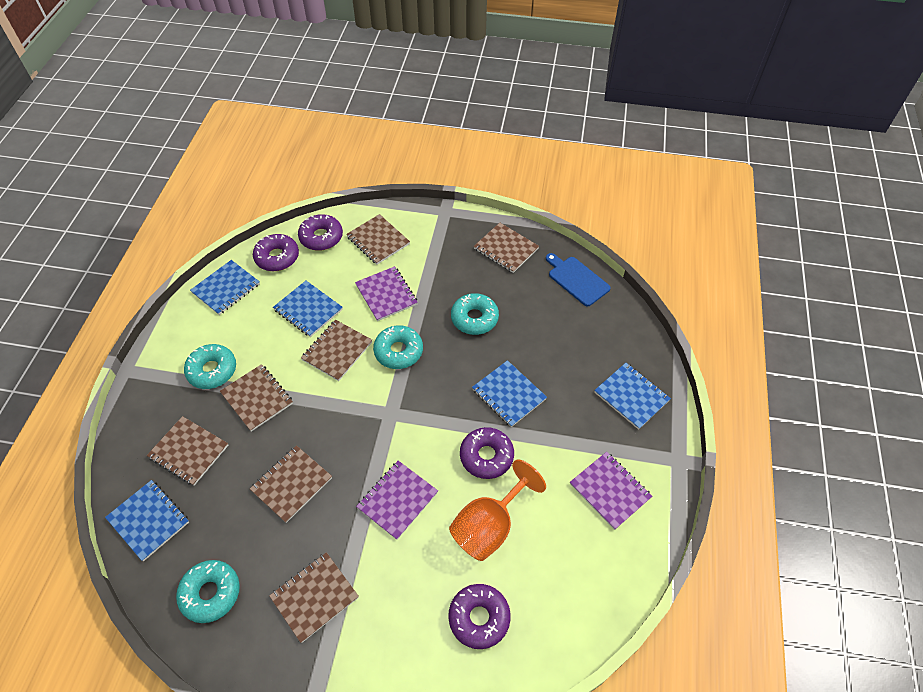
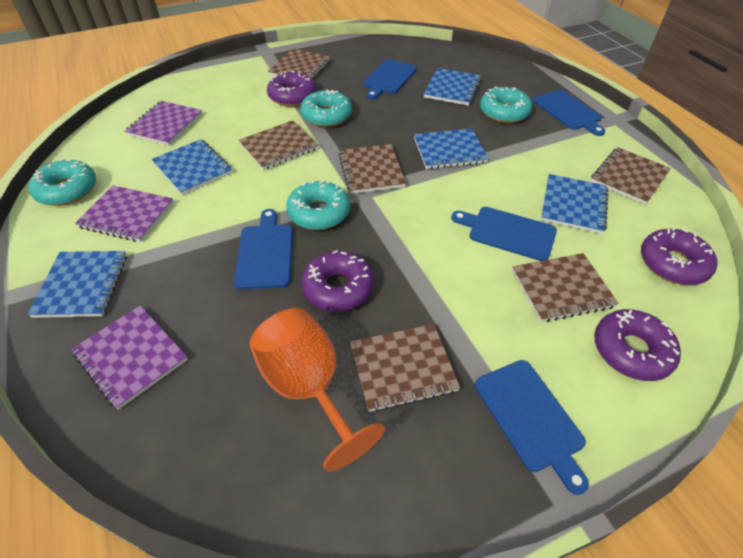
blue cutting board: 1 -> 5
brown notebook: 7 -> 6

